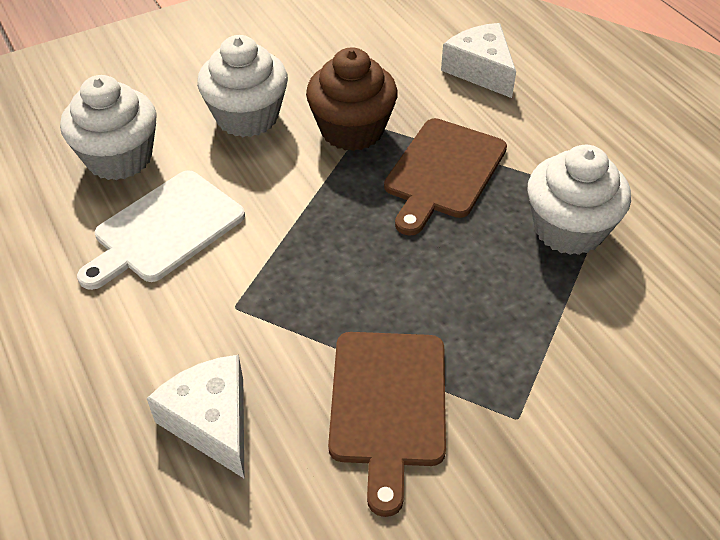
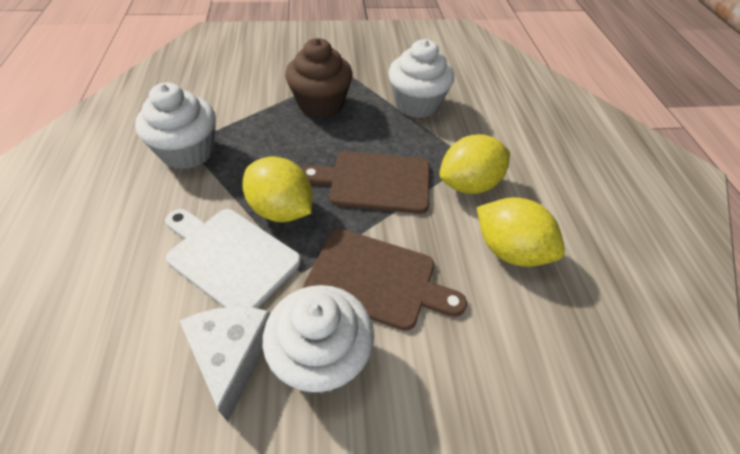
white cheese: 2 -> 1
yellow lemon: 0 -> 3

